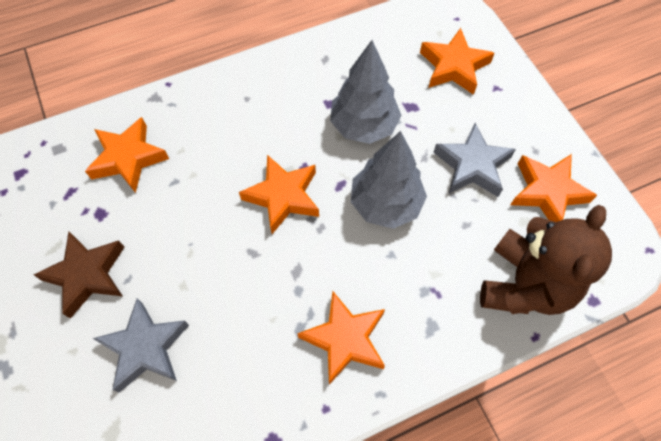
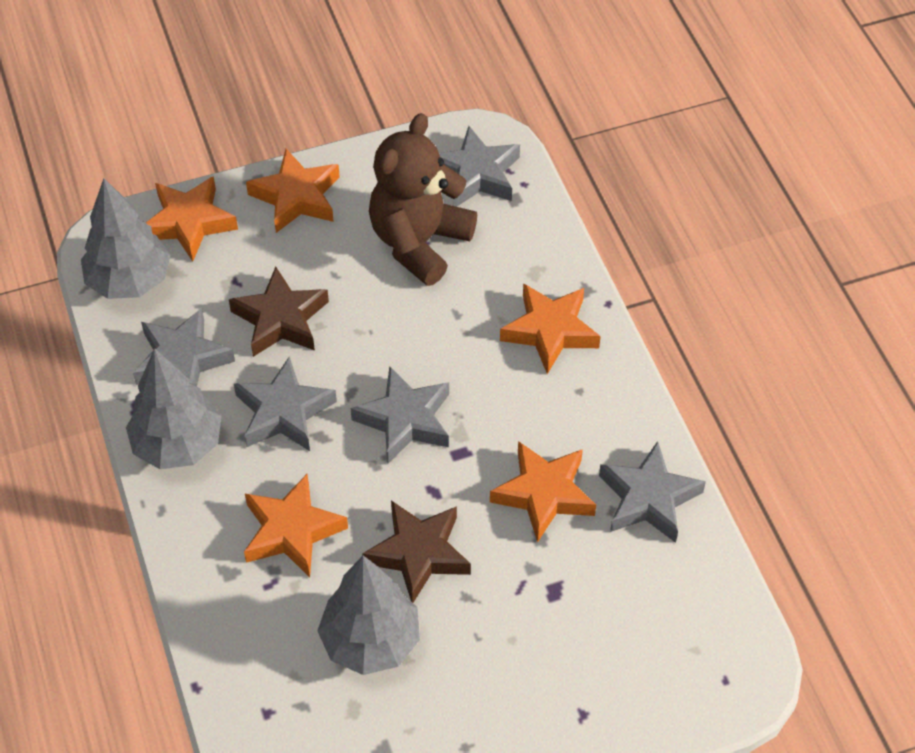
brown star: 1 -> 2
grey star: 2 -> 5
grey tree: 2 -> 3

